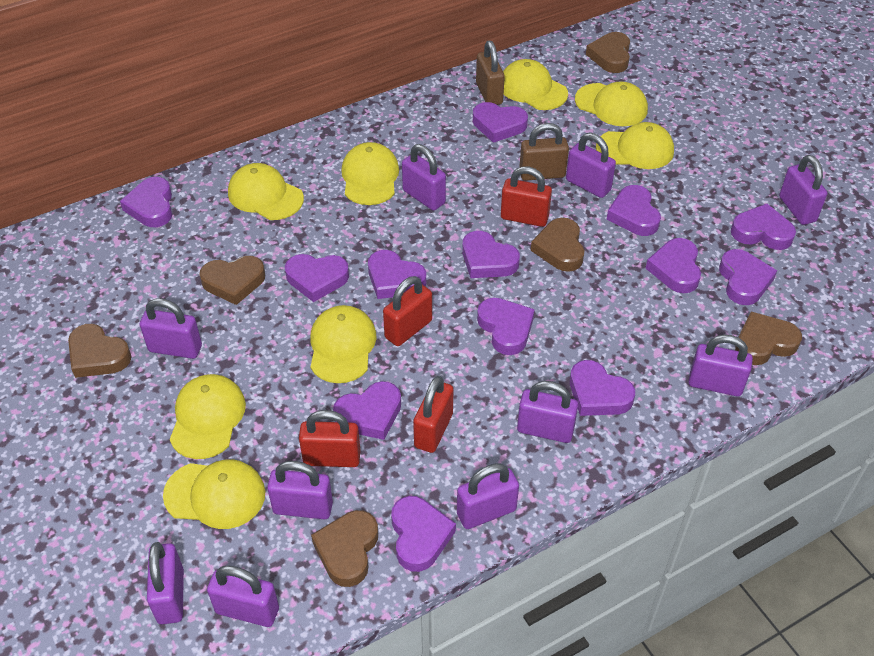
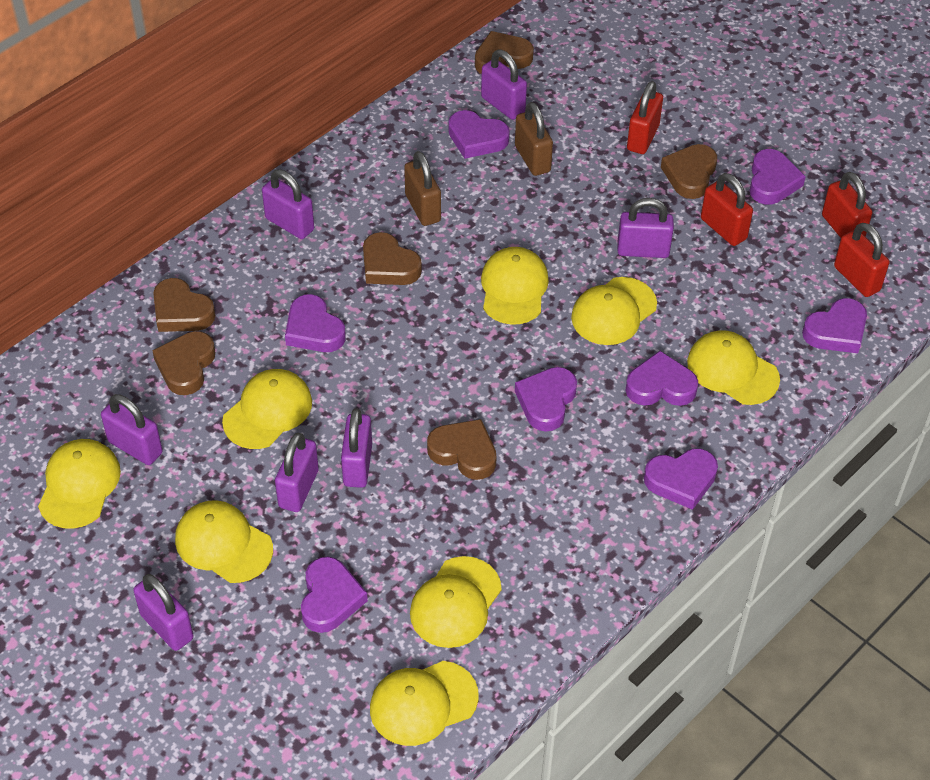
purple heart: 13 -> 8
purple padlock: 10 -> 7

